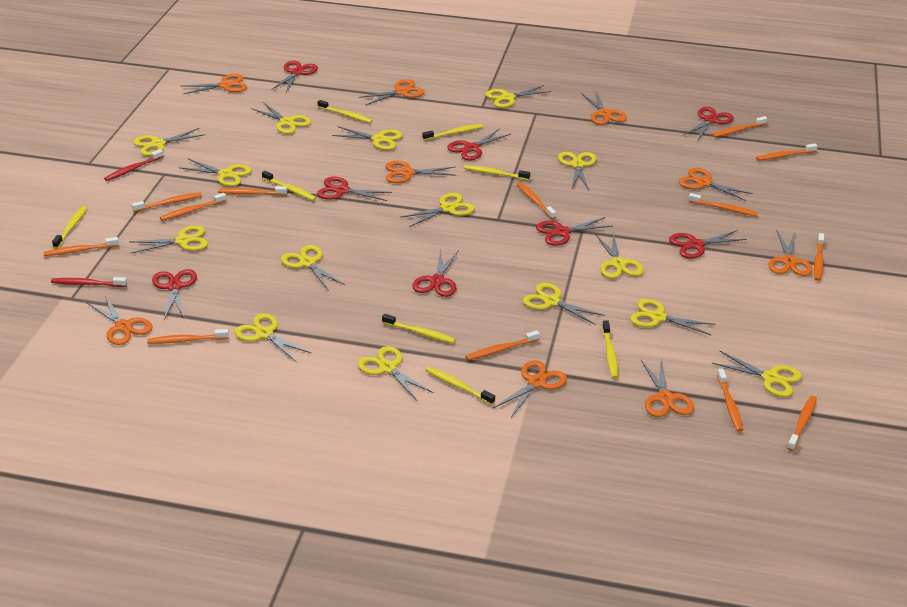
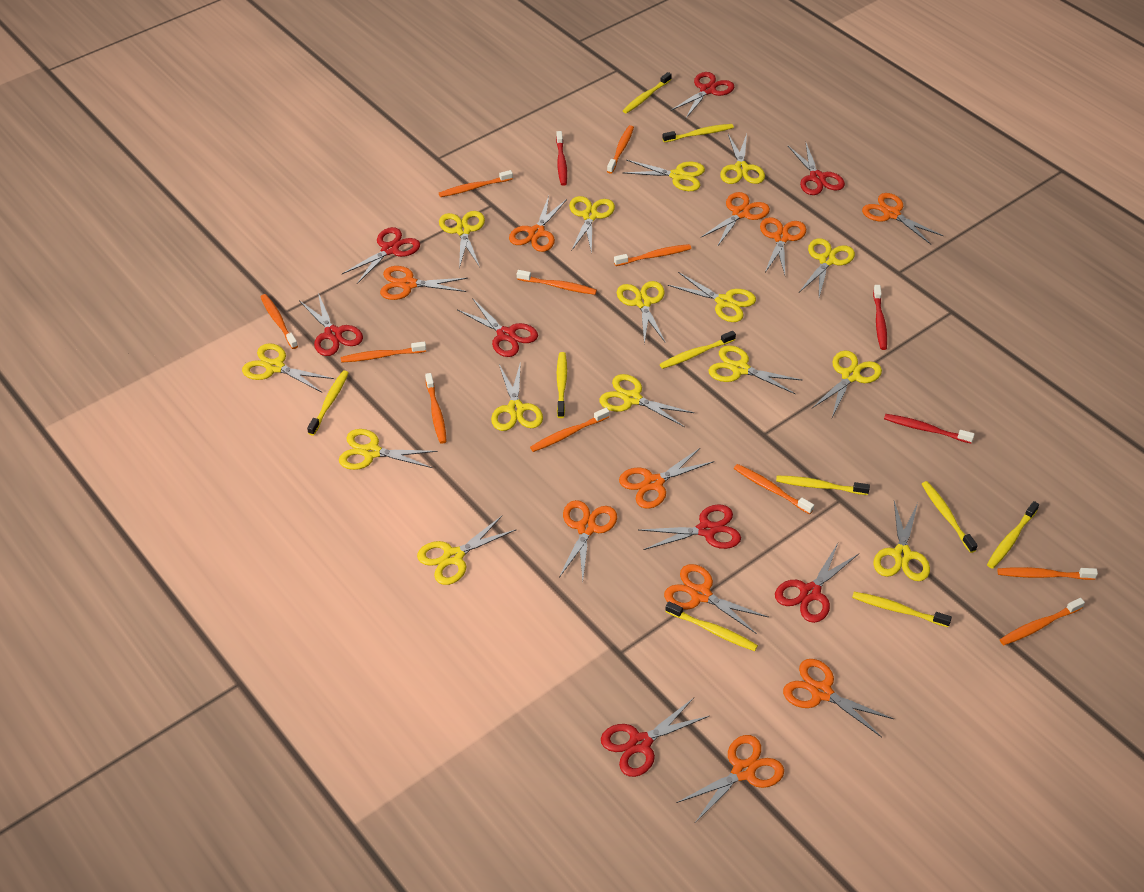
orange scissors: 9 -> 10
orange toothbrush: 13 -> 11
red toothbrush: 2 -> 3
yellow toothbrush: 8 -> 10

